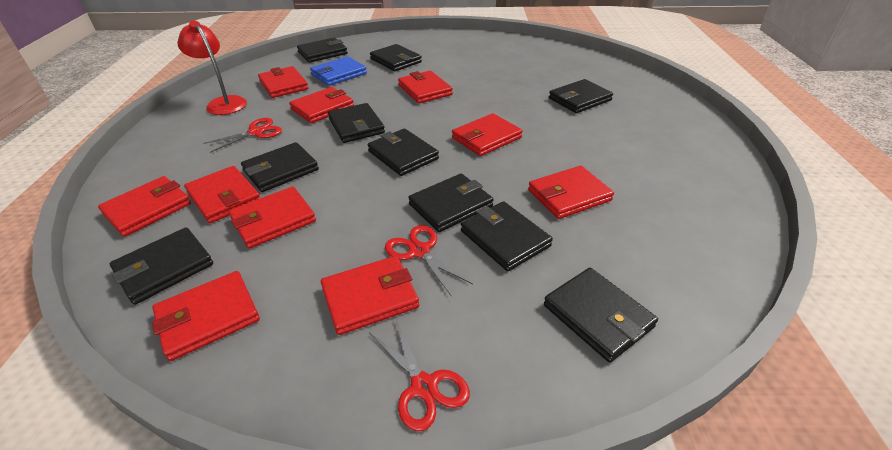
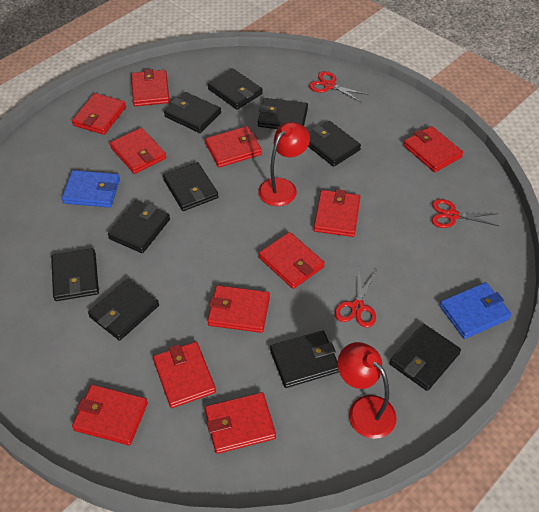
blue wallet: 1 -> 2
red lamp: 1 -> 2
red wallet: 10 -> 11

